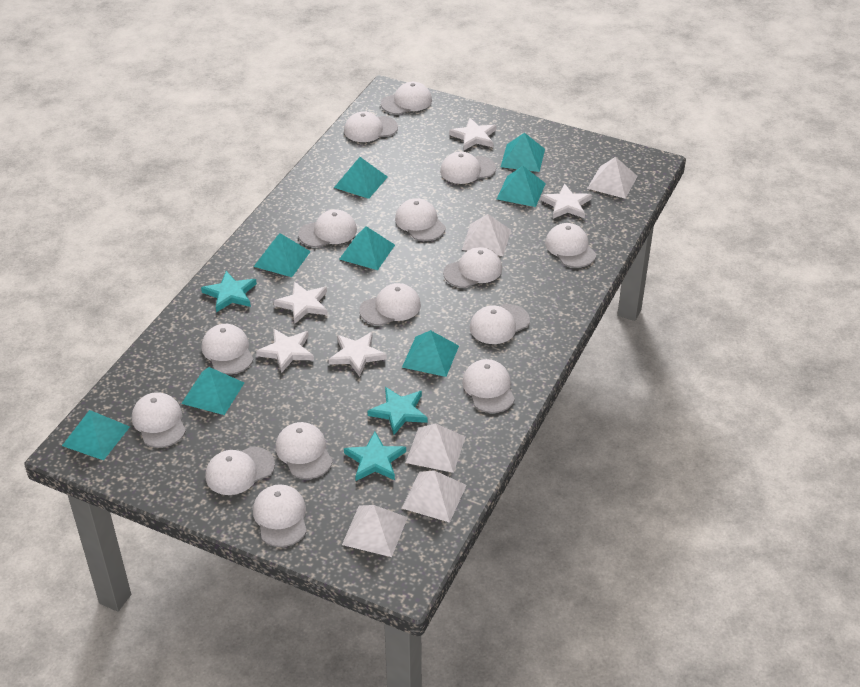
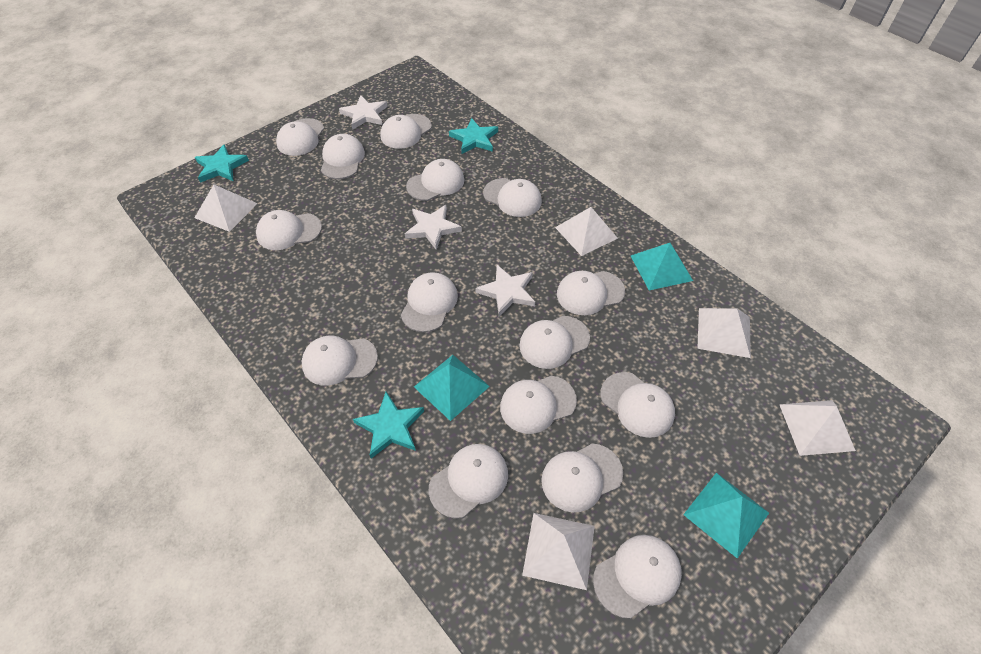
turquoise pyramid: 8 -> 3
white star: 5 -> 3

